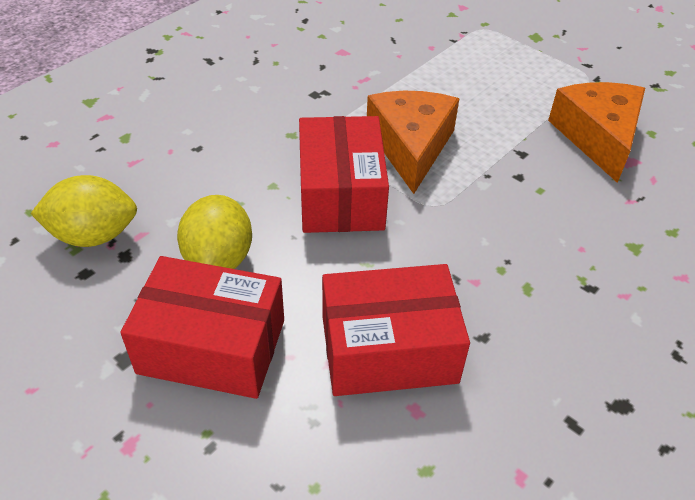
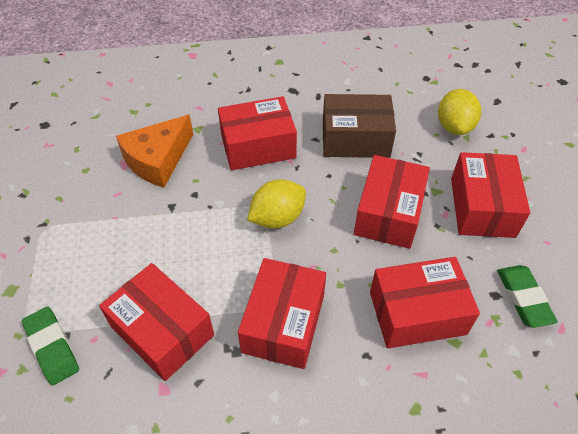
brown box: 0 -> 1
green eraser: 0 -> 2
orange cheese: 2 -> 1
red box: 3 -> 6

